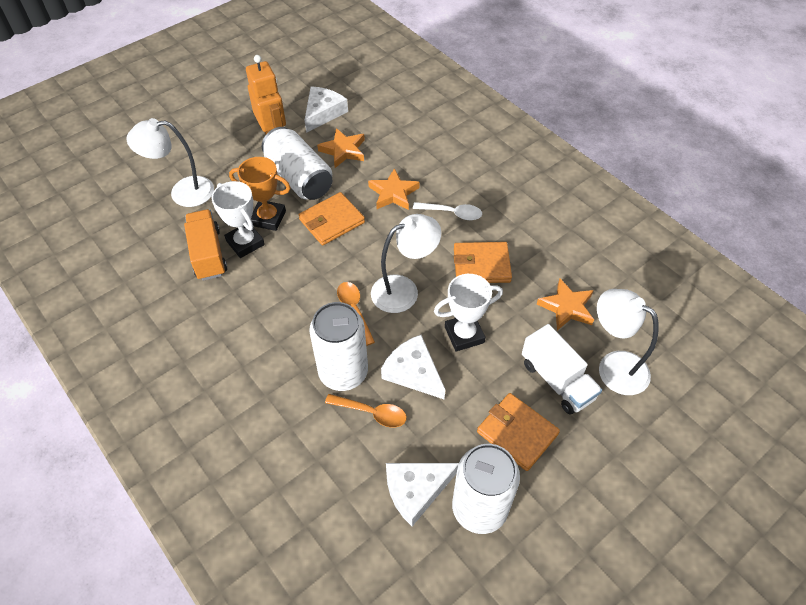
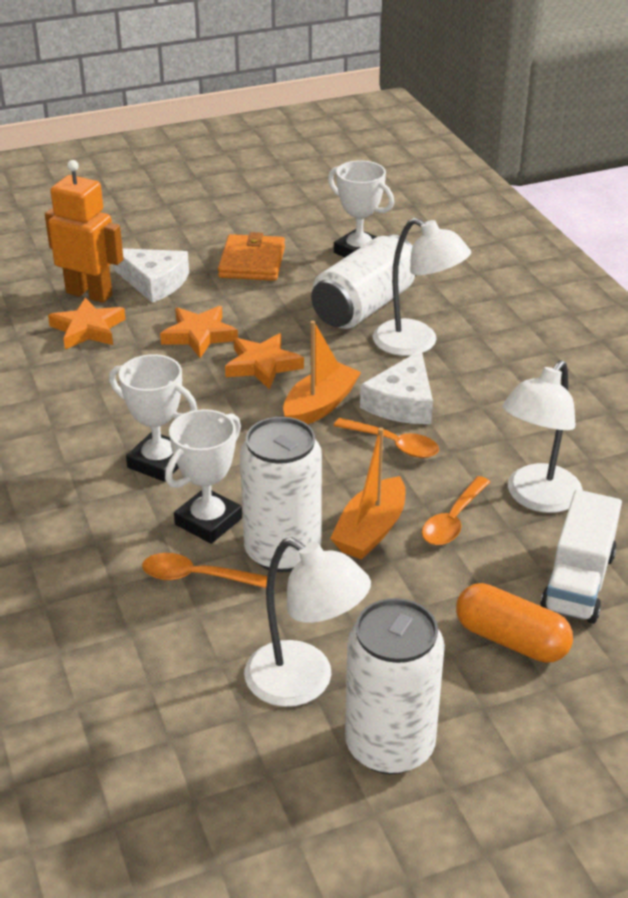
orange boat: 0 -> 2
orange capsule: 0 -> 1
orange spoon: 2 -> 3
orange trophy: 1 -> 0
orange truck: 1 -> 0
orange wallet: 3 -> 1
white cheese: 3 -> 2
white spoon: 1 -> 0
white trophy: 2 -> 3

